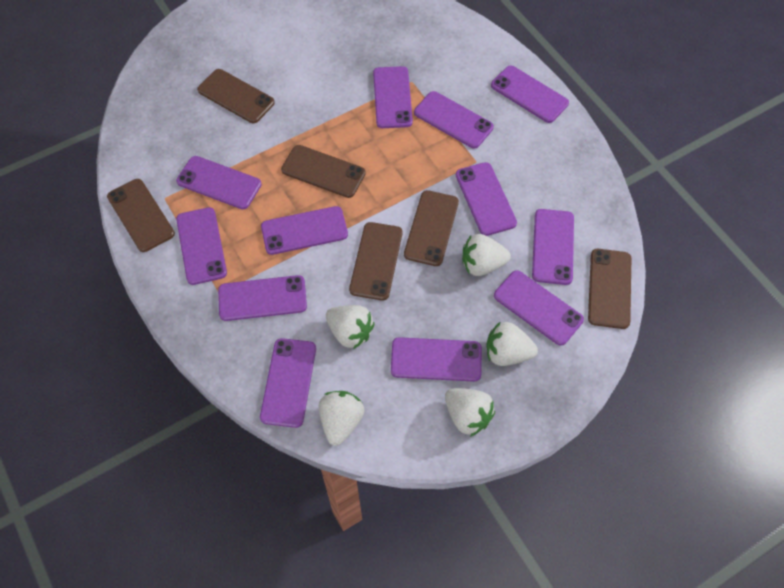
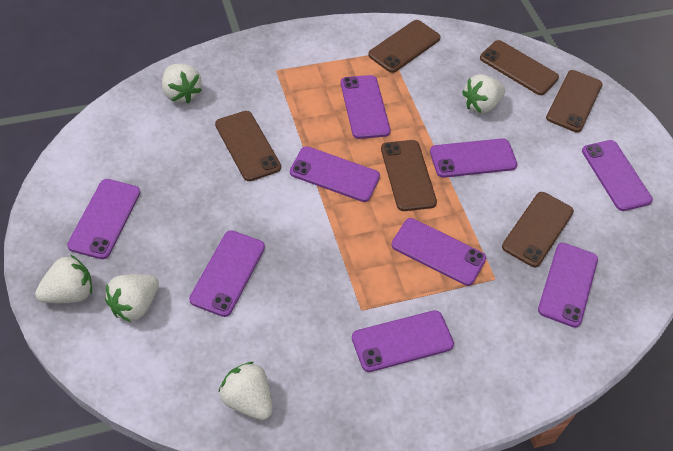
purple phone: 12 -> 9

